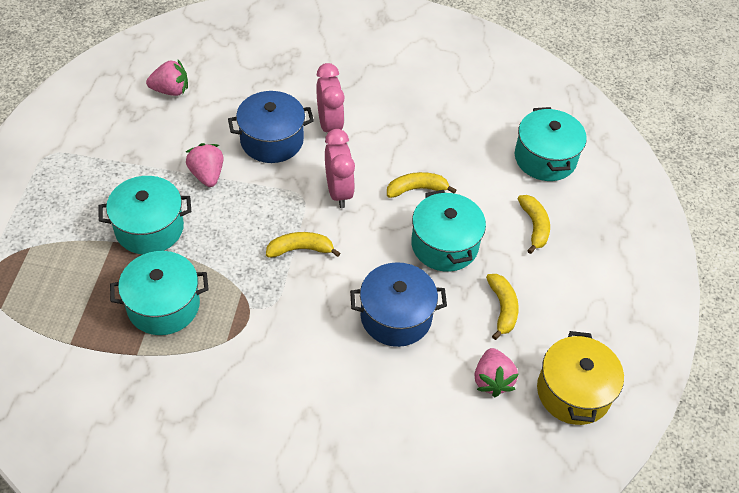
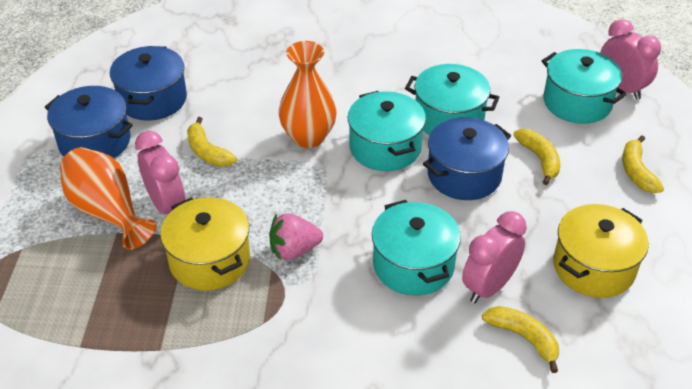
blue pot: 2 -> 3
orange vase: 0 -> 2
pink clock: 2 -> 3
pink strawberry: 3 -> 1
yellow pot: 1 -> 2

